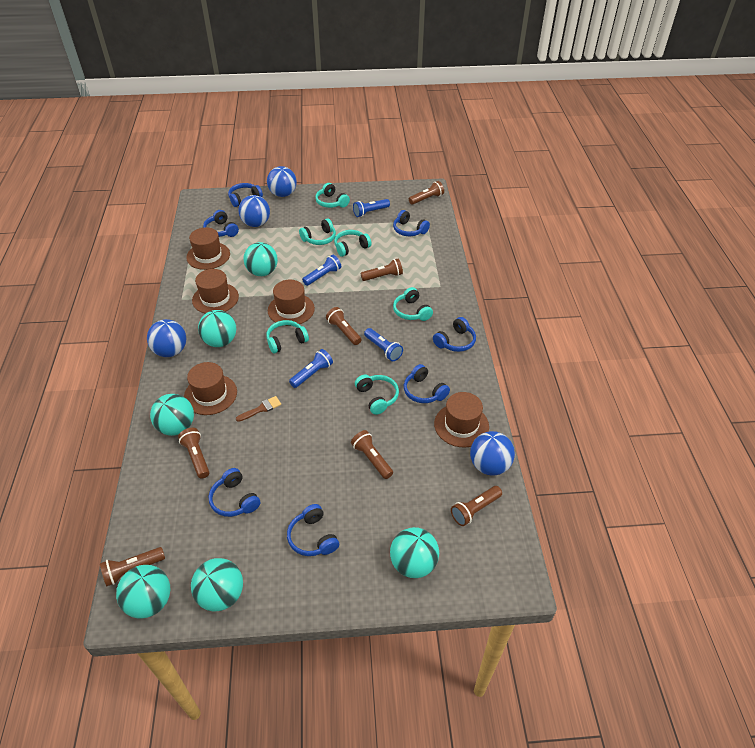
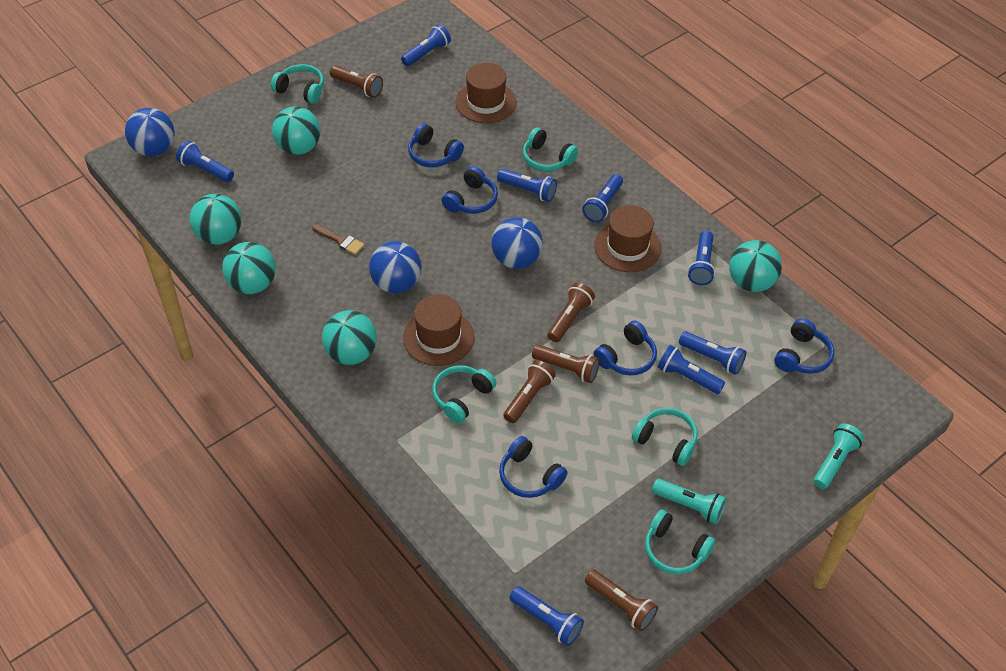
blue ball: 4 -> 3
blue flashlight: 4 -> 8
blue headphones: 7 -> 5
brown flashlight: 7 -> 5
brown hat: 5 -> 3
turquoise ball: 6 -> 5
turquoise flashlight: 0 -> 2
turquoise headphones: 6 -> 5

